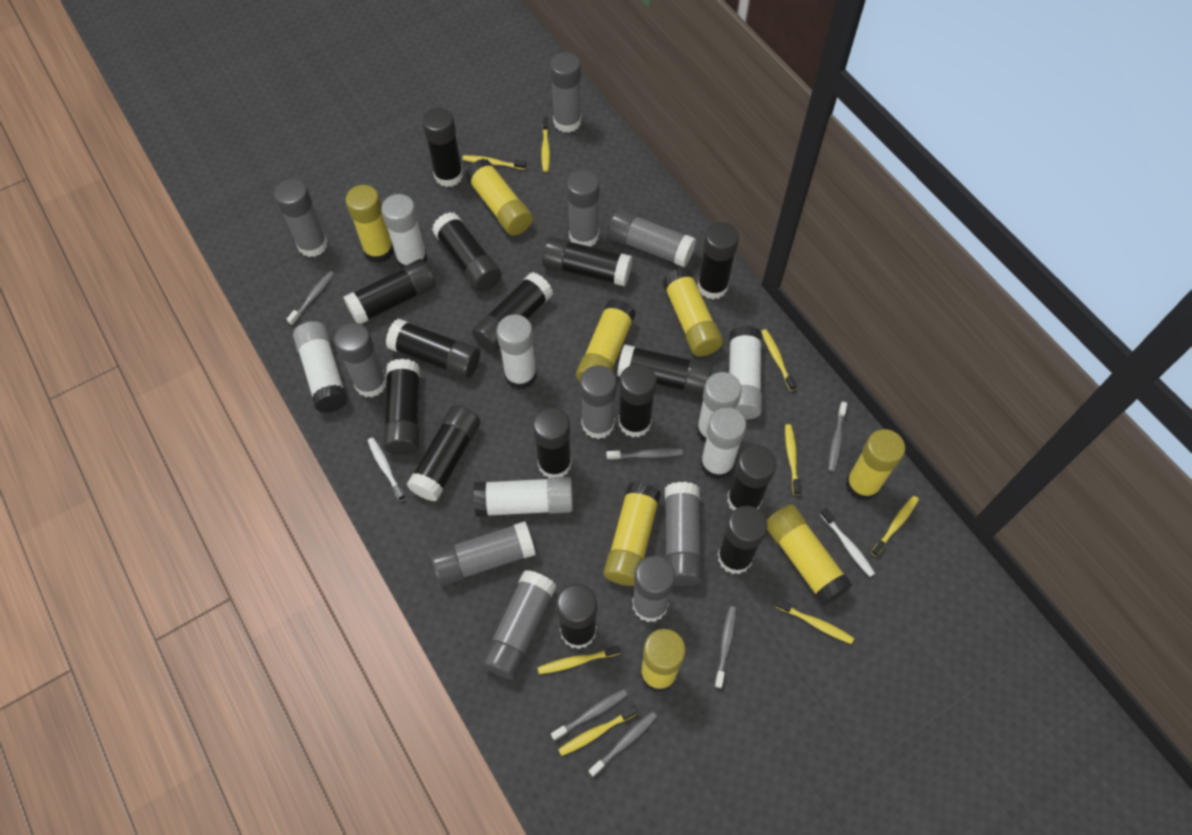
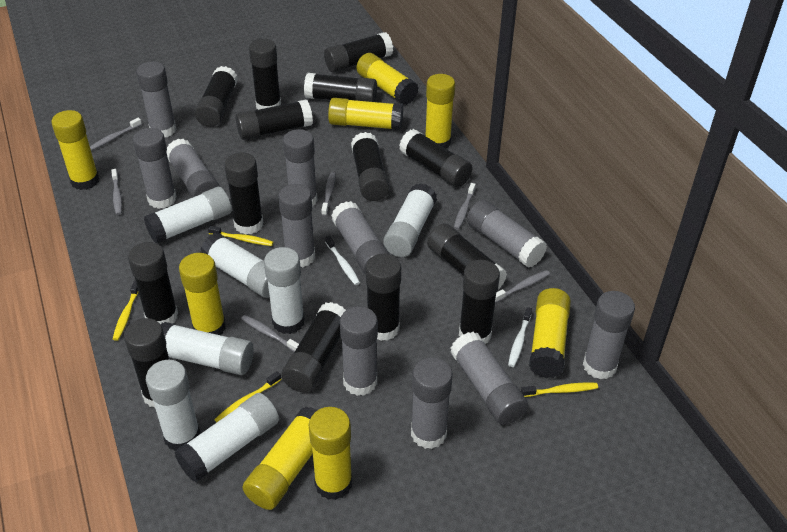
black glue stick: 15 -> 14
grey glue stick: 10 -> 11
yellow toothbrush: 8 -> 4

